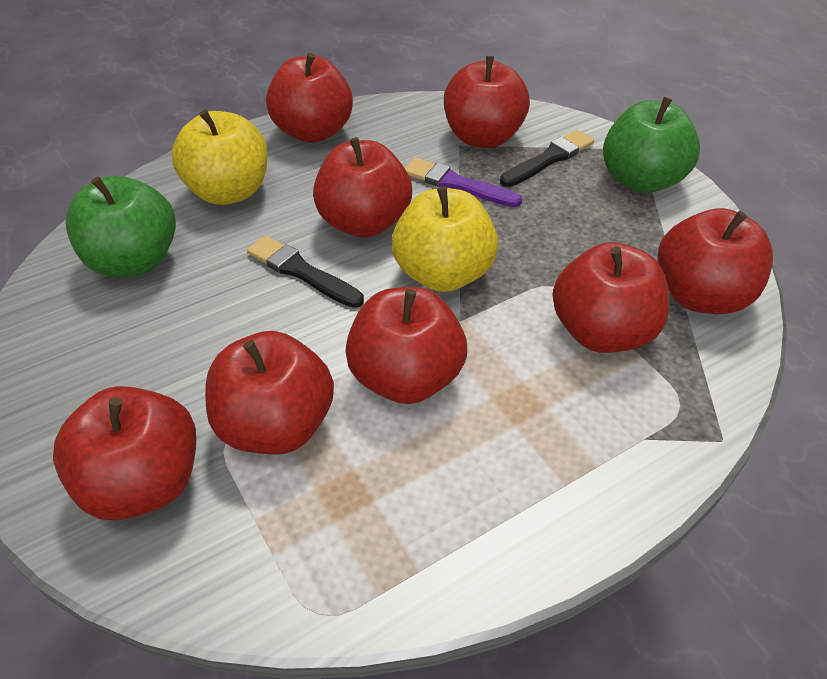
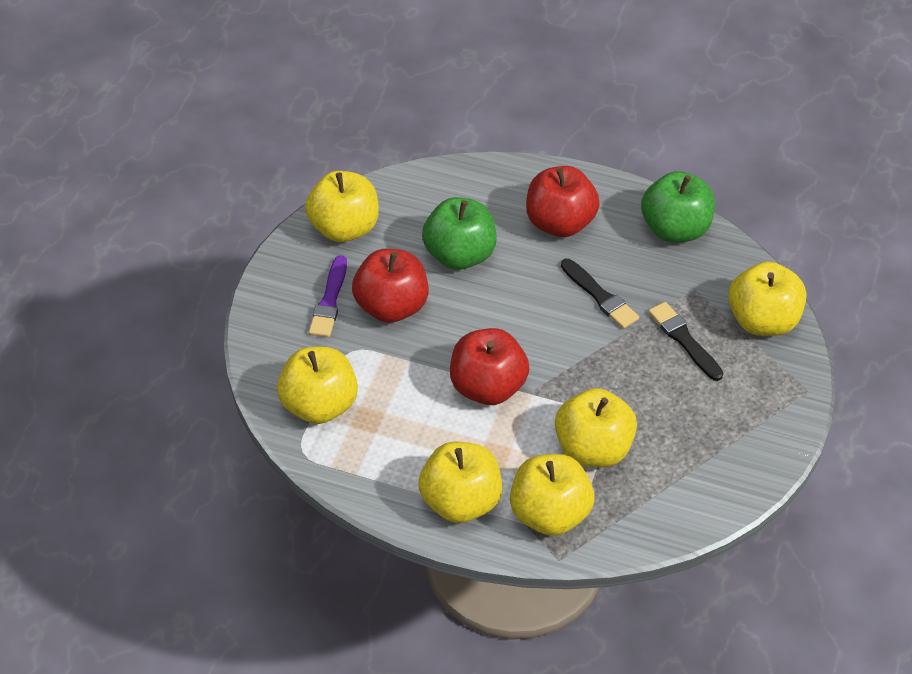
red apple: 8 -> 3
yellow apple: 2 -> 6

